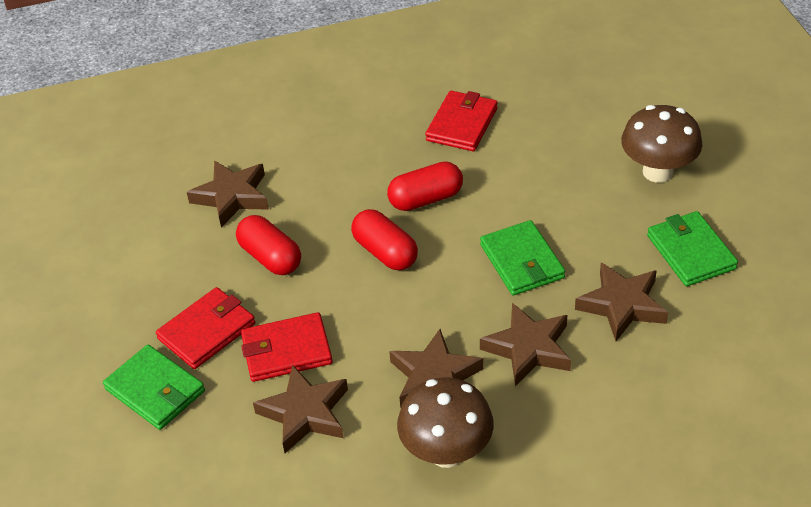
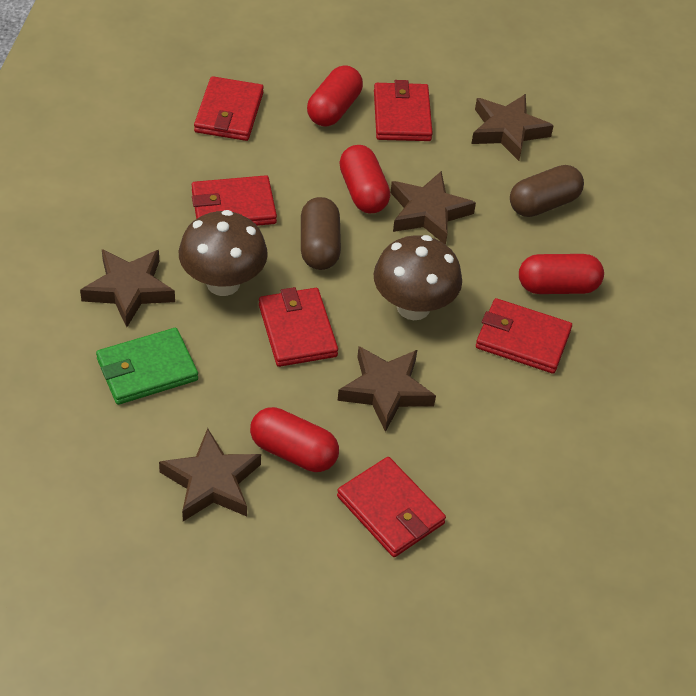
brown capsule: 0 -> 2
green wallet: 3 -> 1
red capsule: 3 -> 4
red wallet: 3 -> 6

